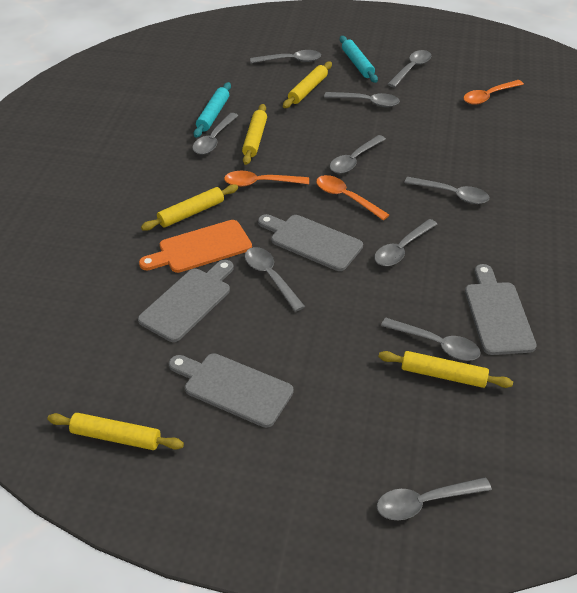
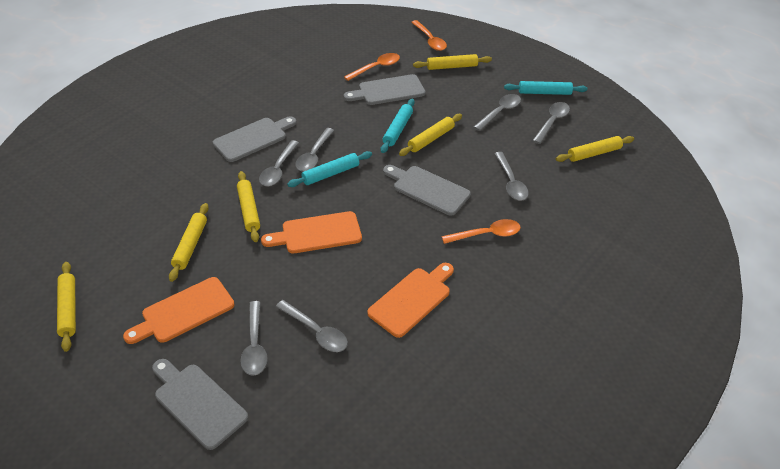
grey spoon: 10 -> 7
orange cutting board: 1 -> 3
turquoise rolling pin: 2 -> 3
yellow rolling pin: 5 -> 6

